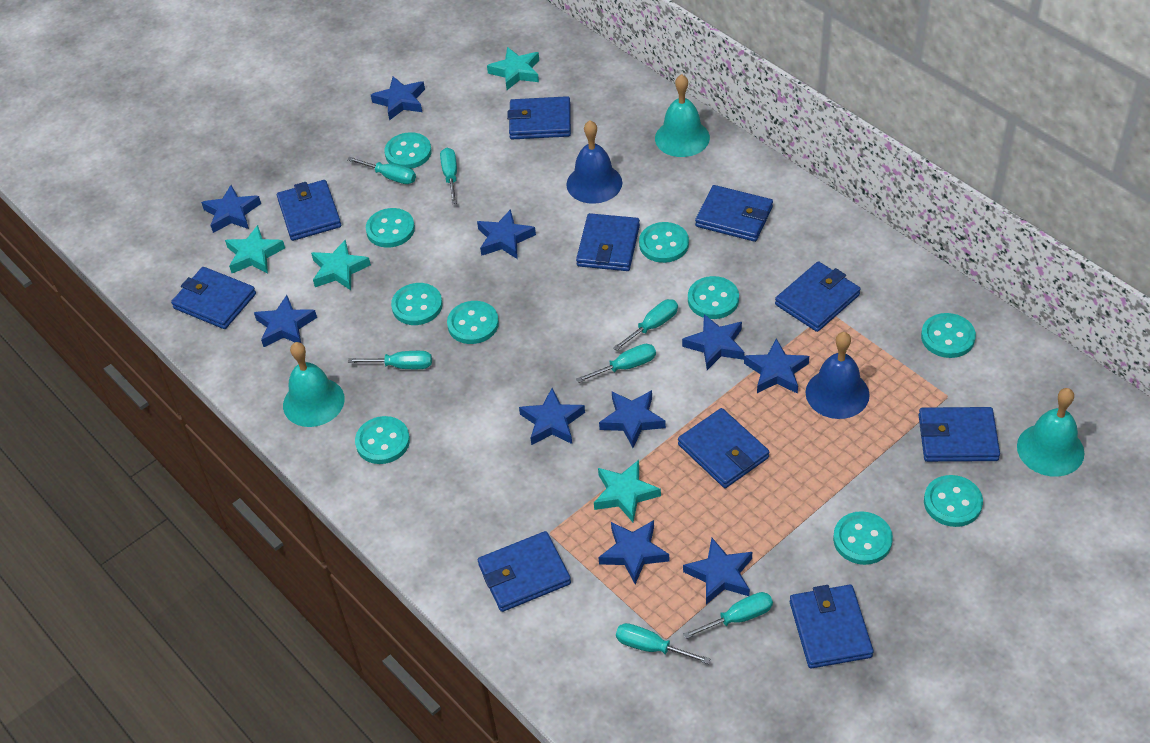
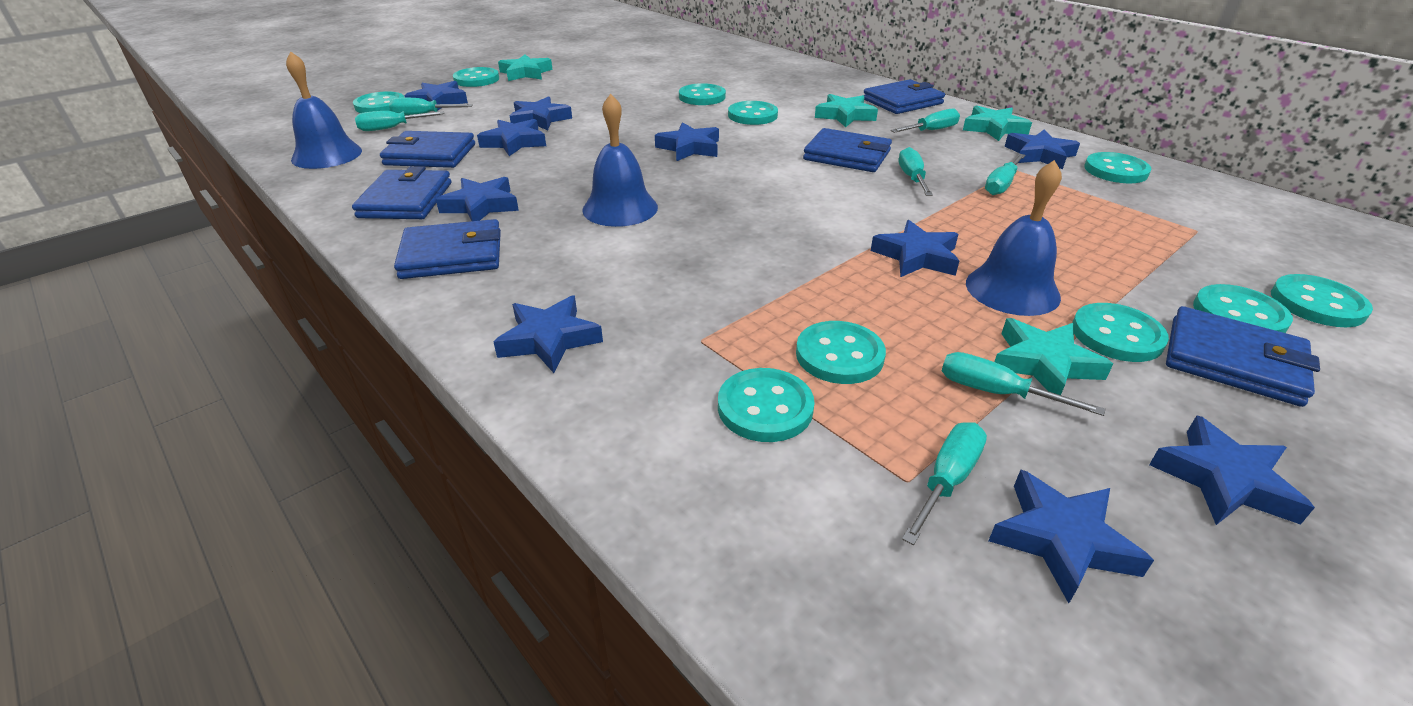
blue bell: 2 -> 3
blue wallet: 10 -> 6
turquoise bell: 3 -> 0

